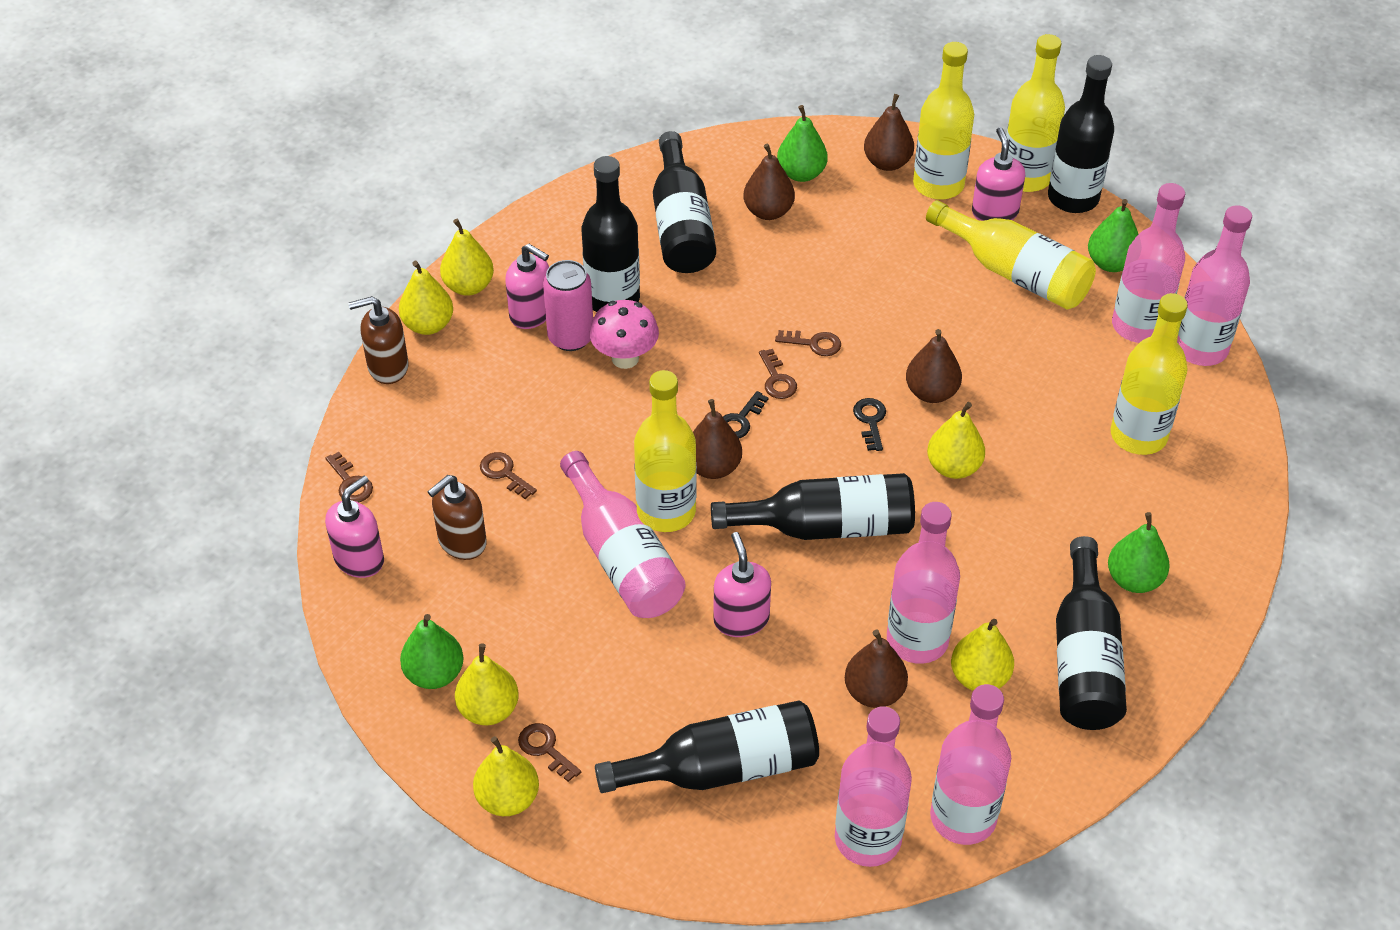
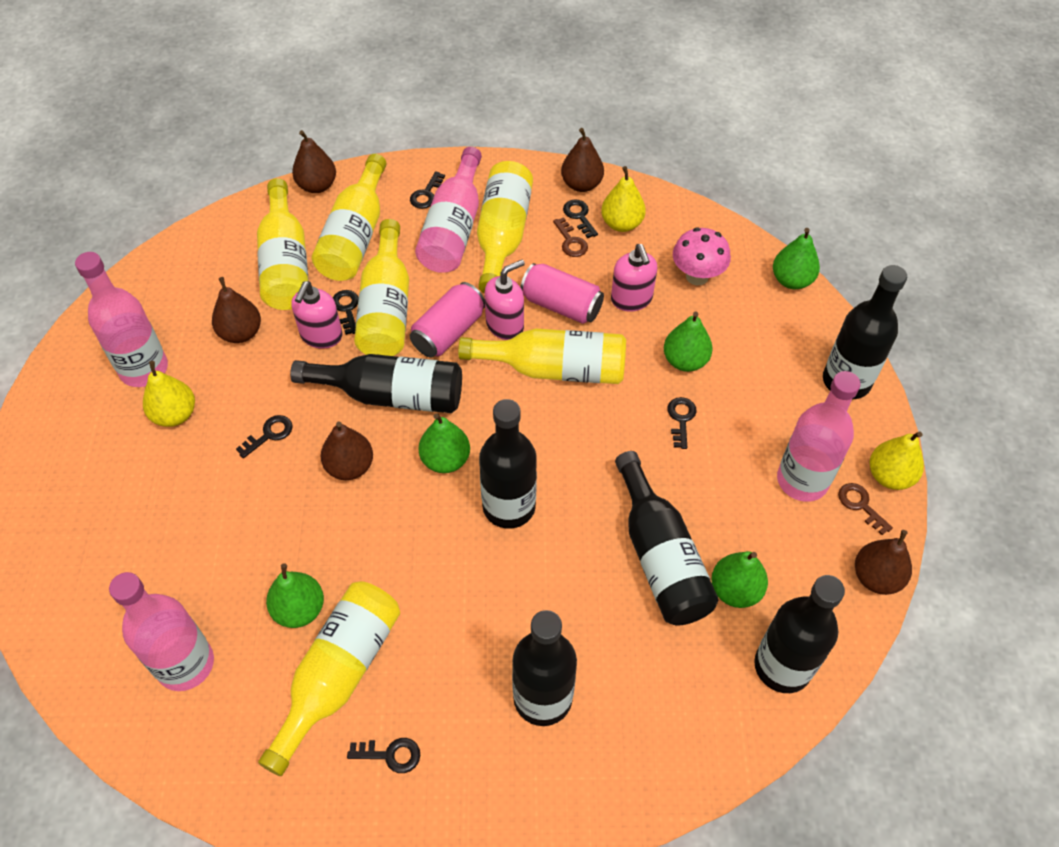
black key: 2 -> 6
brown key: 5 -> 2
brown soap dispenser: 2 -> 0
green pear: 4 -> 5
pink bottle: 6 -> 4
pink can: 1 -> 2
pink soap dispenser: 4 -> 3
yellow bottle: 5 -> 6
yellow pear: 6 -> 3

